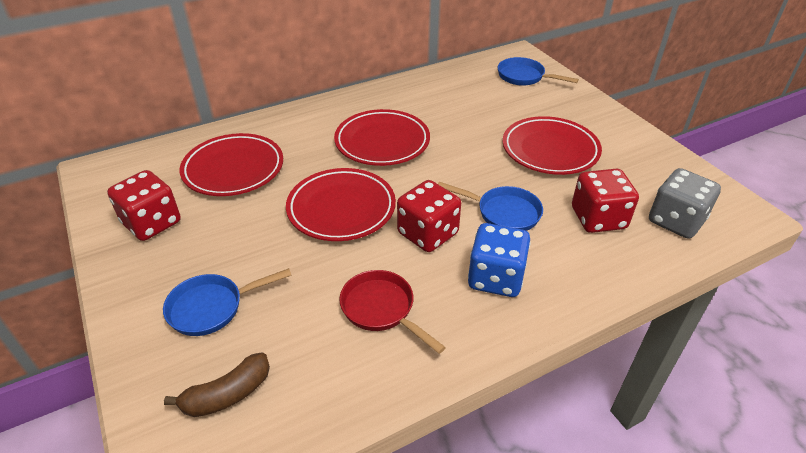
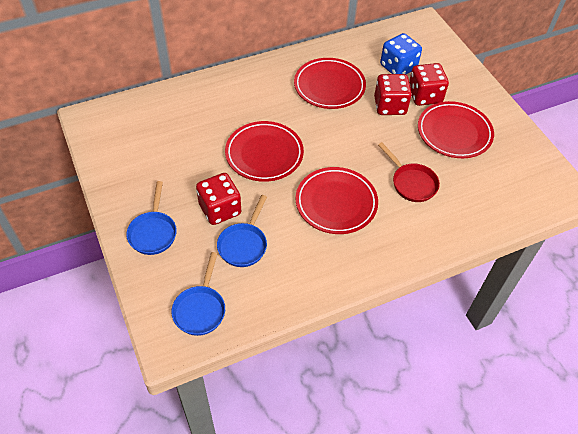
brown banana: 1 -> 0
grey dice: 1 -> 0

